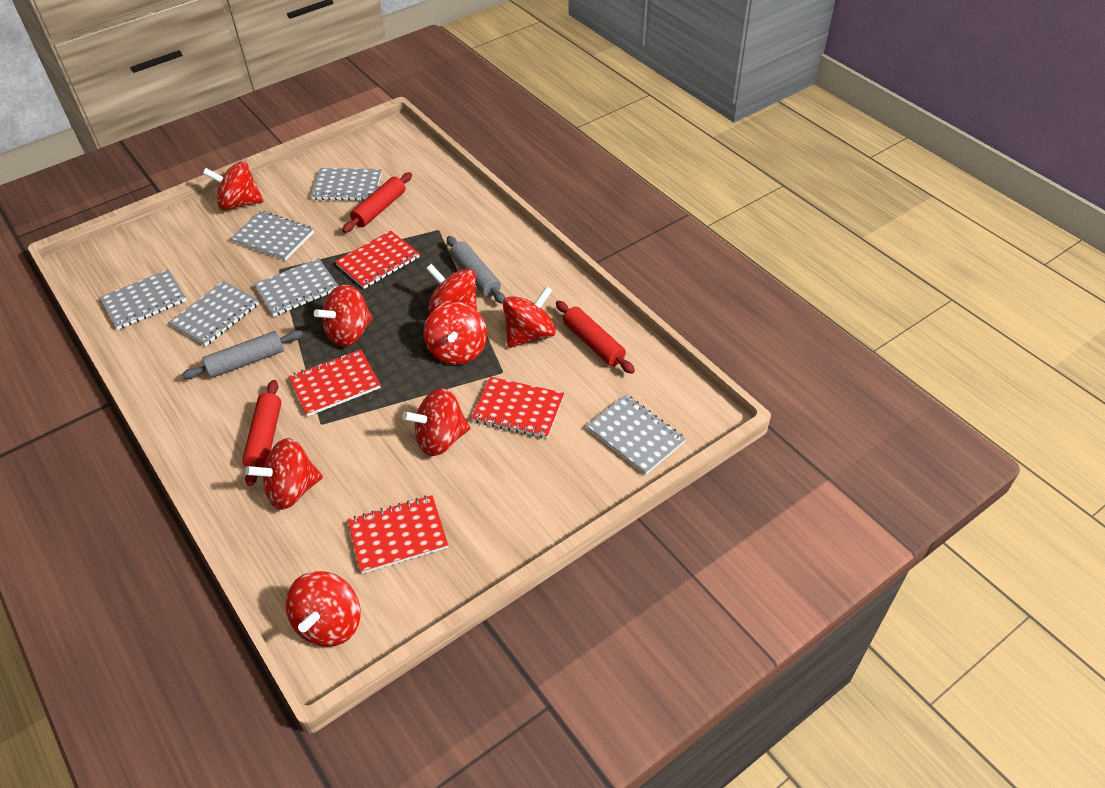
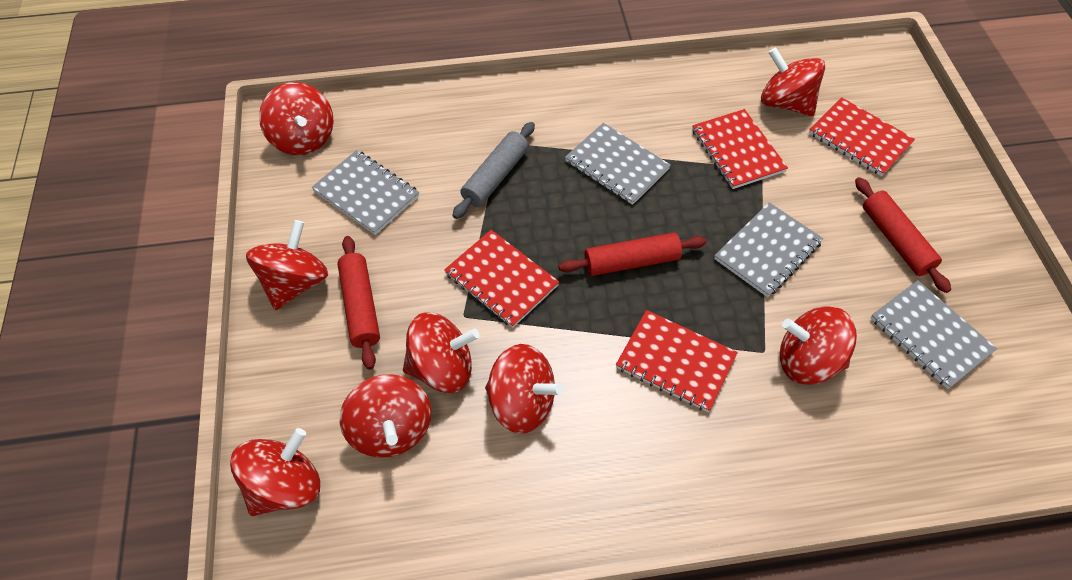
grey notebook: 6 -> 4
grey rolling pin: 2 -> 1

